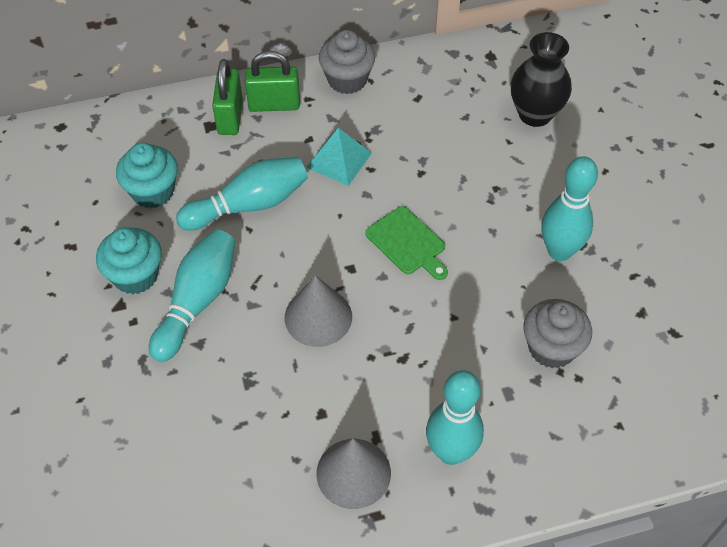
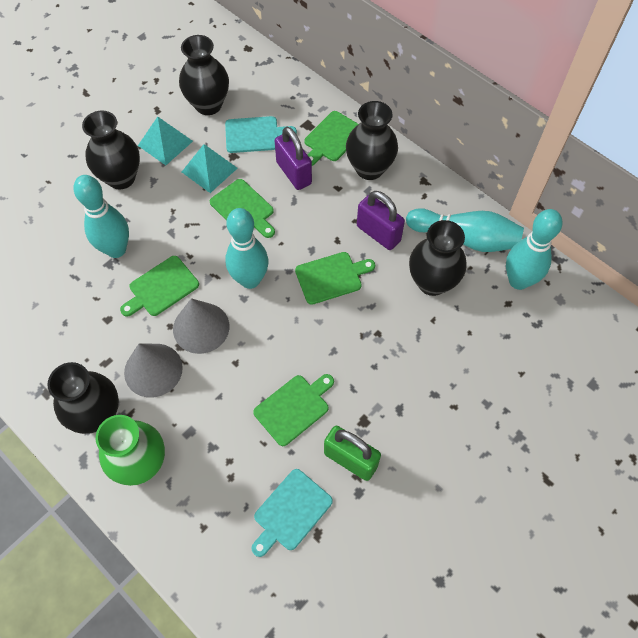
black vase: 1 -> 5
green cutting board: 1 -> 5
green padlock: 2 -> 1
green vase: 0 -> 1
grey cupcake: 2 -> 0
purple padlock: 0 -> 2
turquoise cupcake: 2 -> 0
turquoise cutting board: 0 -> 2
turquoise pyramid: 1 -> 2

